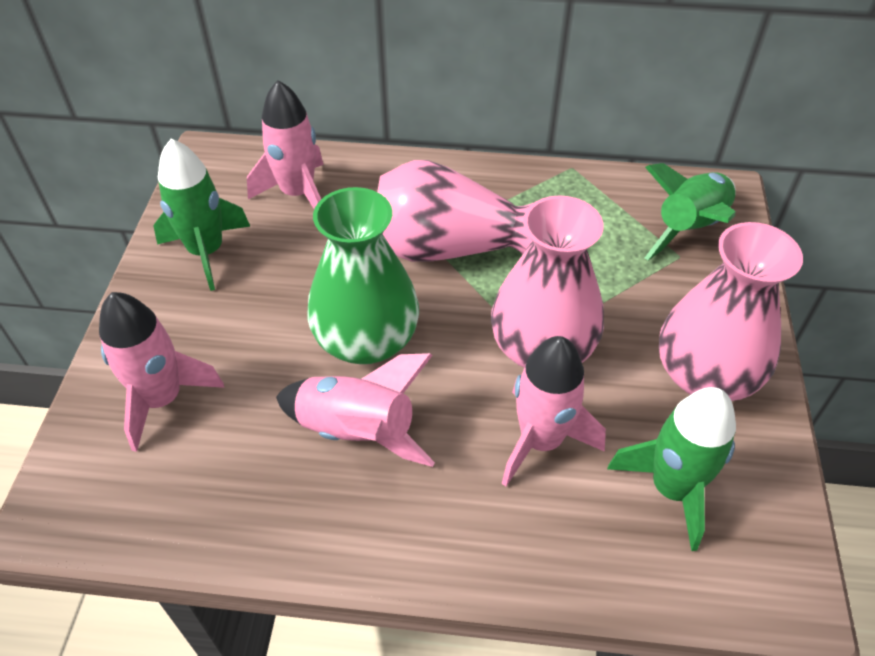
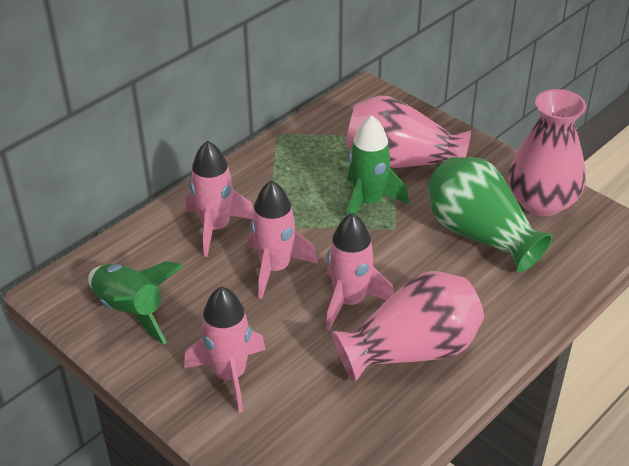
green rocket: 3 -> 2

